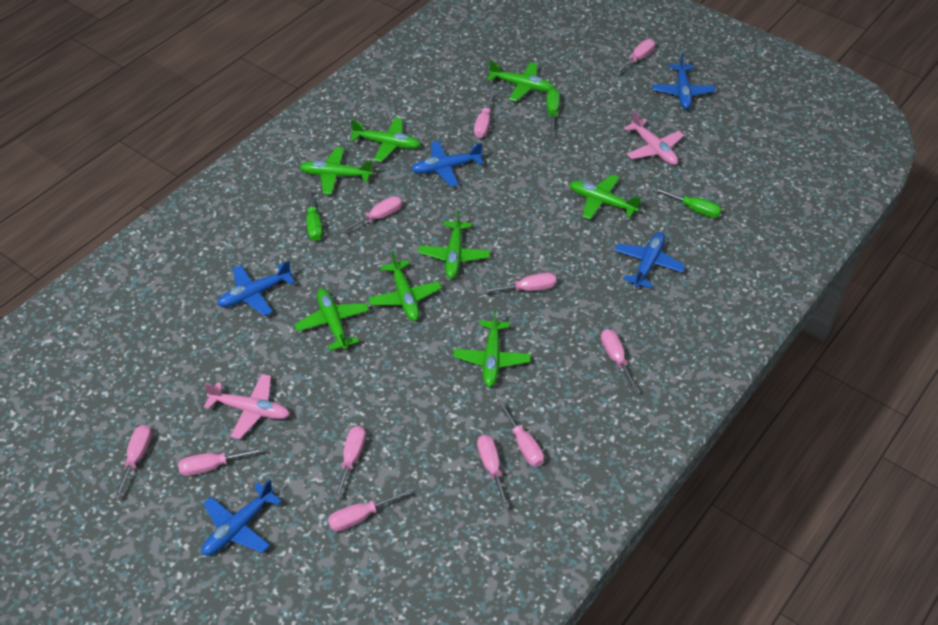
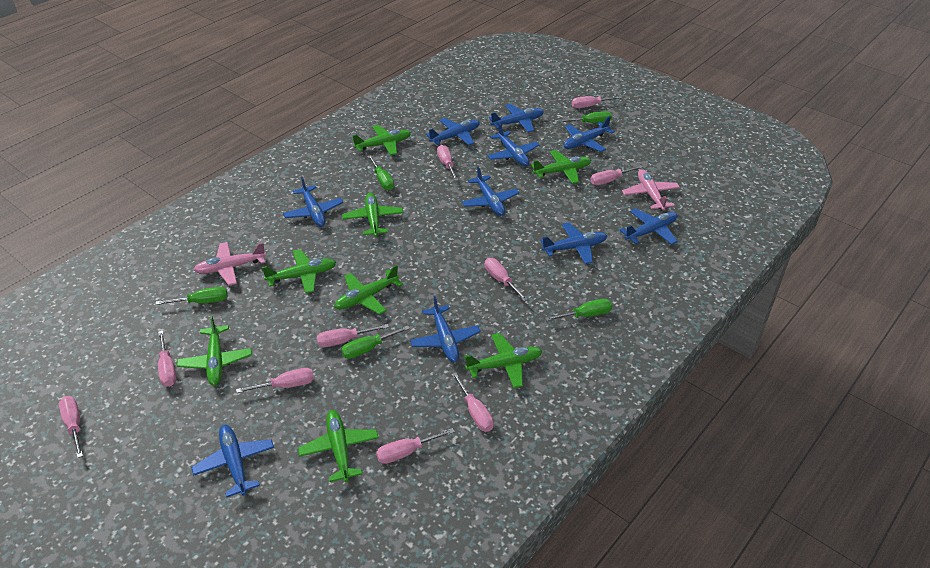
blue plane: 5 -> 10
green screwdriver: 3 -> 5
pink screwdriver: 11 -> 10

